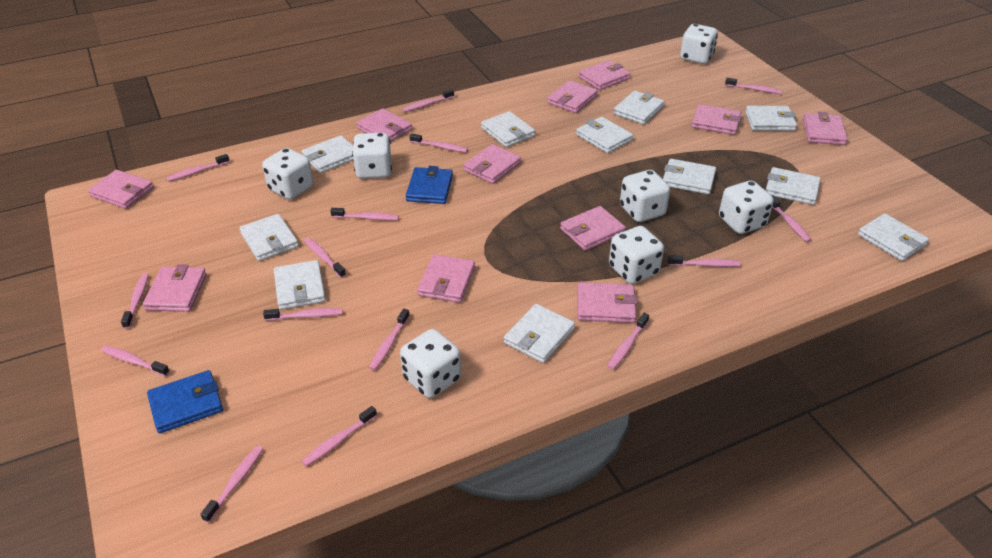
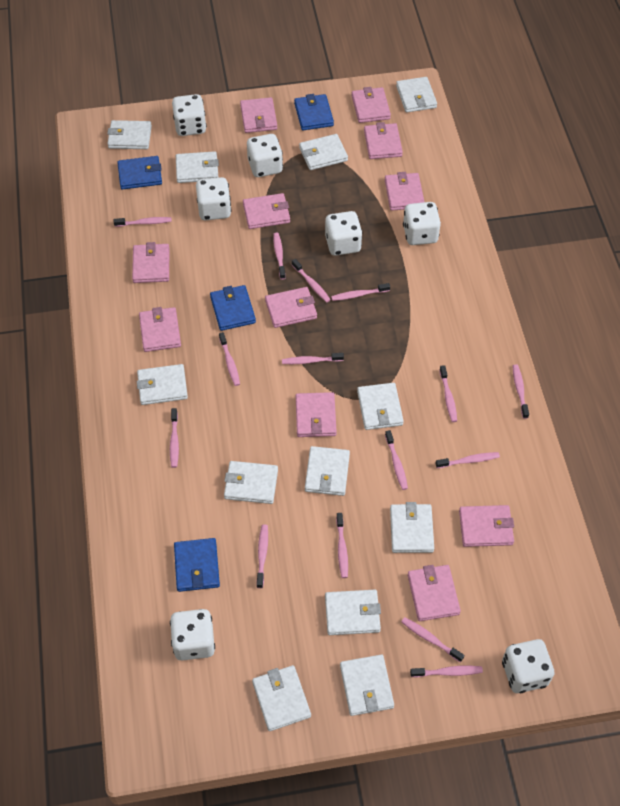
blue wallet: 2 -> 4
white wallet: 11 -> 12

